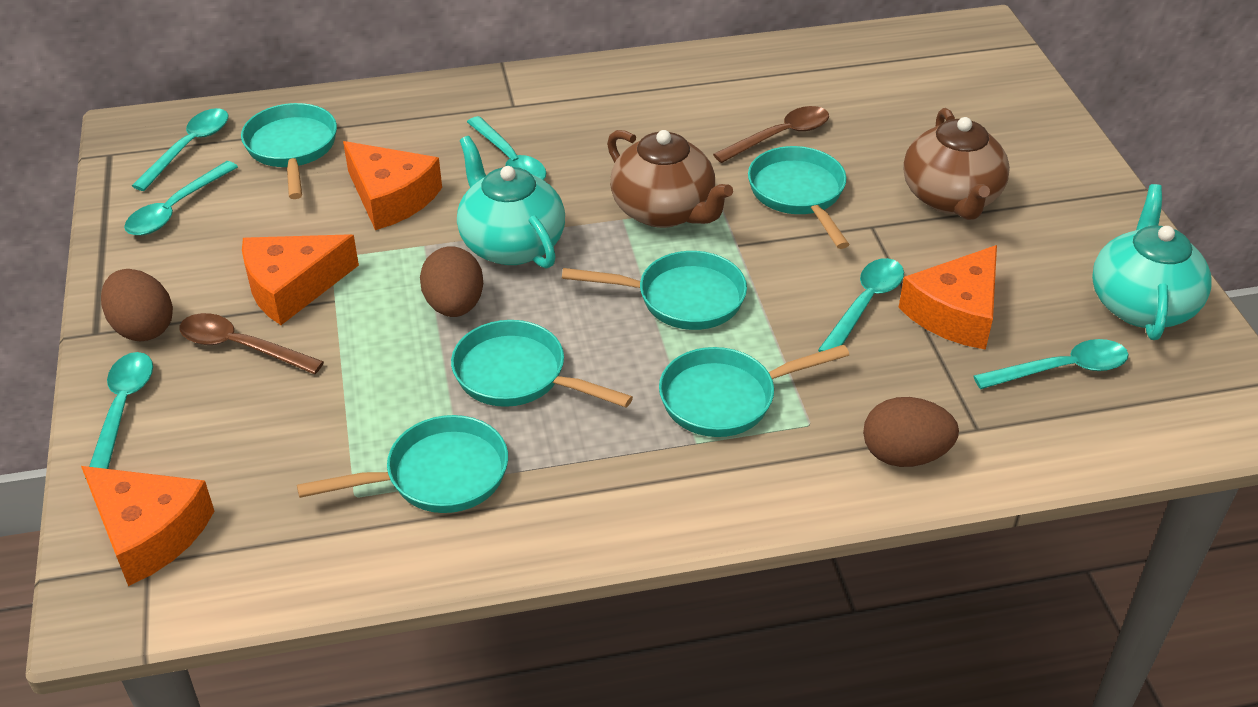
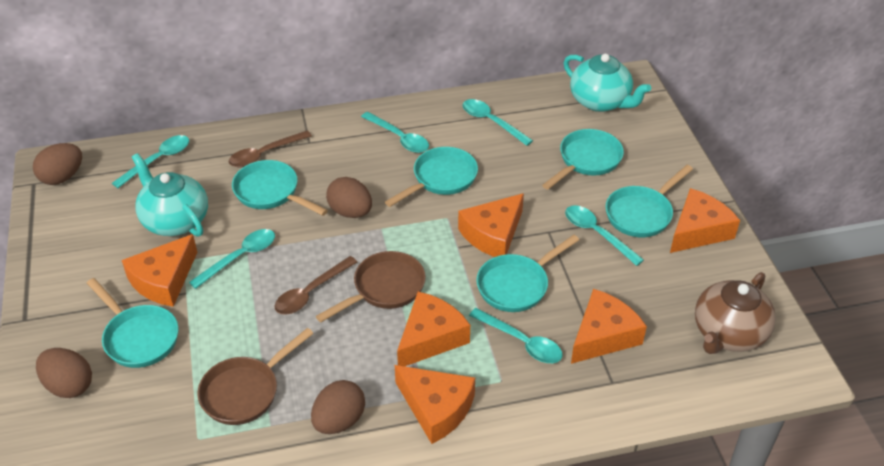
brown egg: 3 -> 4
brown pan: 0 -> 2
brown teapot: 2 -> 1
orange cheese: 4 -> 6

